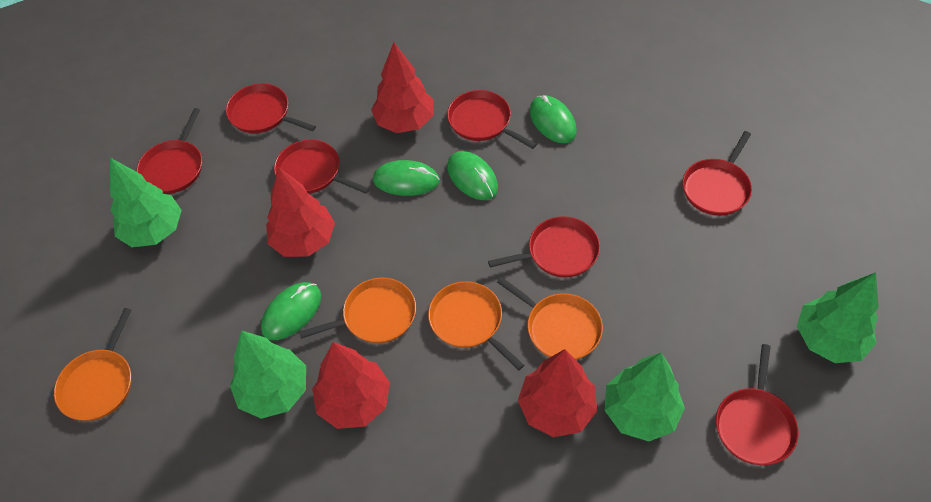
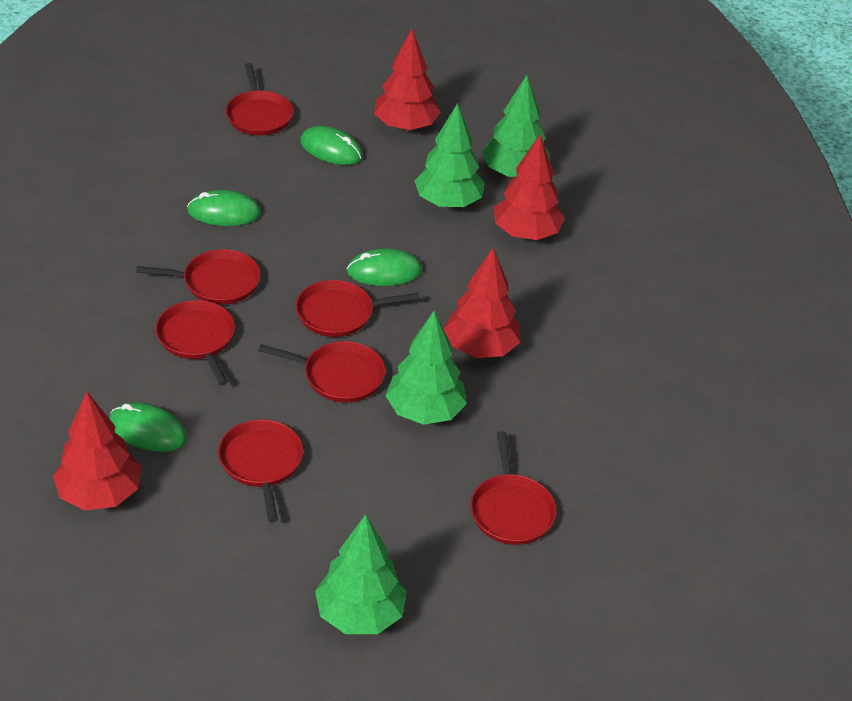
orange pan: 4 -> 0

